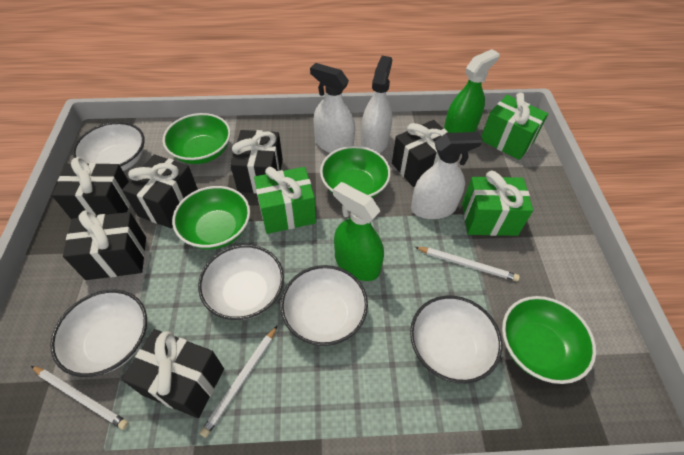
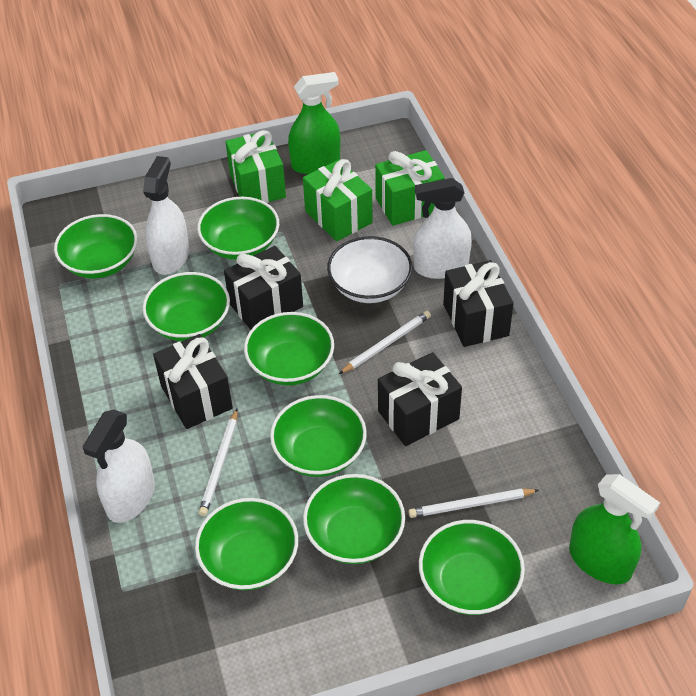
black gift: 6 -> 4
green bowl: 4 -> 8
white bowl: 5 -> 1

